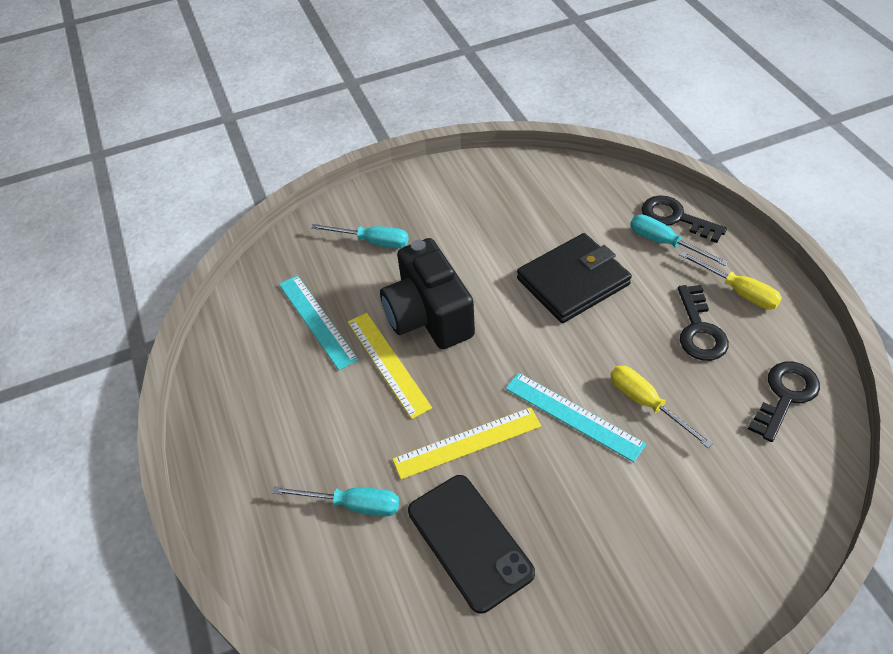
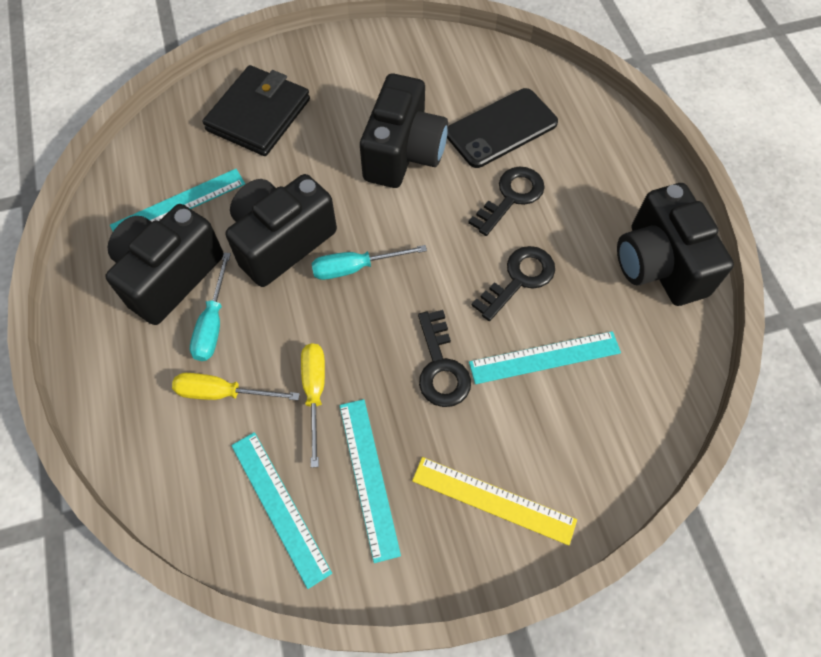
black camera: 1 -> 4
turquoise ruler: 2 -> 4
turquoise screwdriver: 3 -> 2
yellow ruler: 2 -> 1

